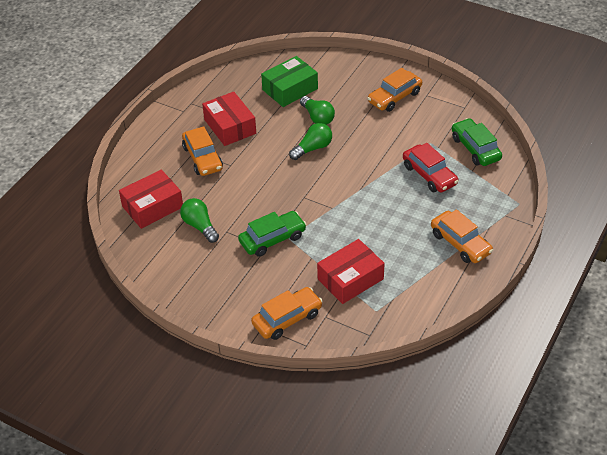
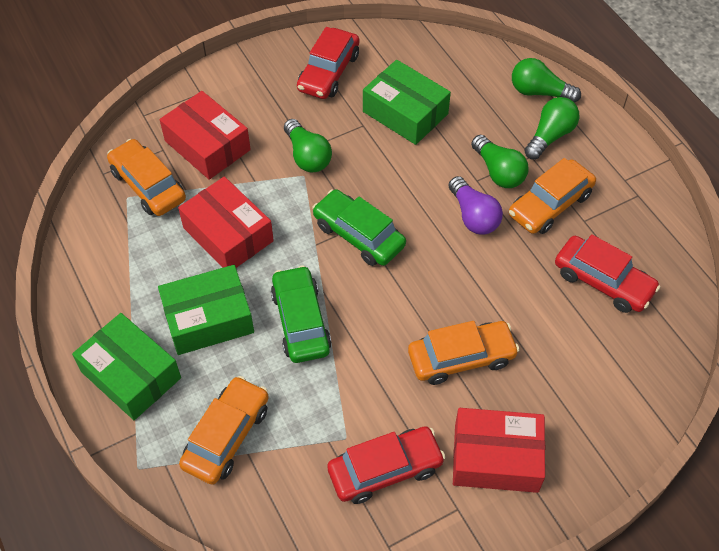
green box: 1 -> 3
green light bulb: 3 -> 4
purple light bulb: 0 -> 1
red car: 1 -> 3

